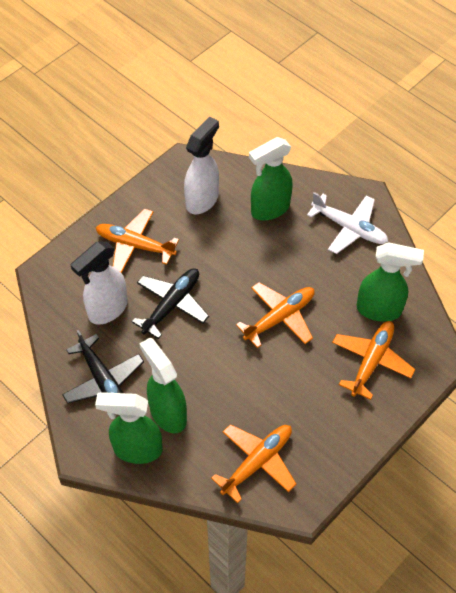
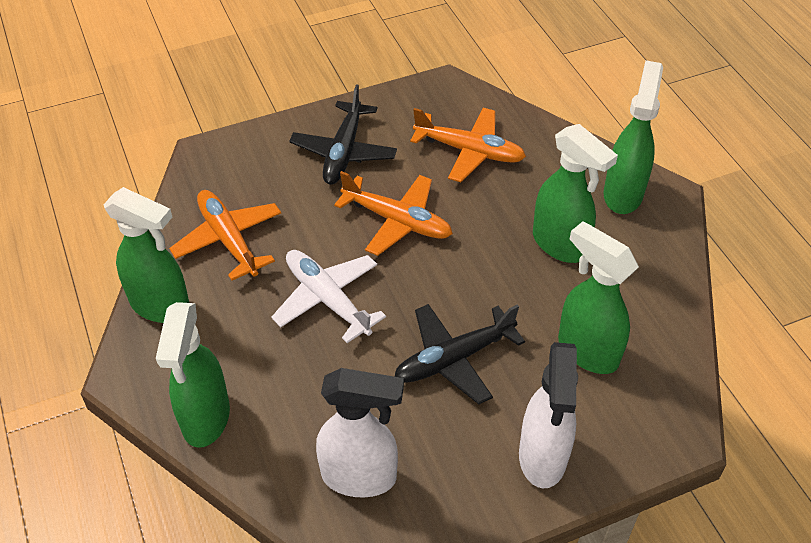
green spray bottle: 4 -> 5
orange plane: 4 -> 3

